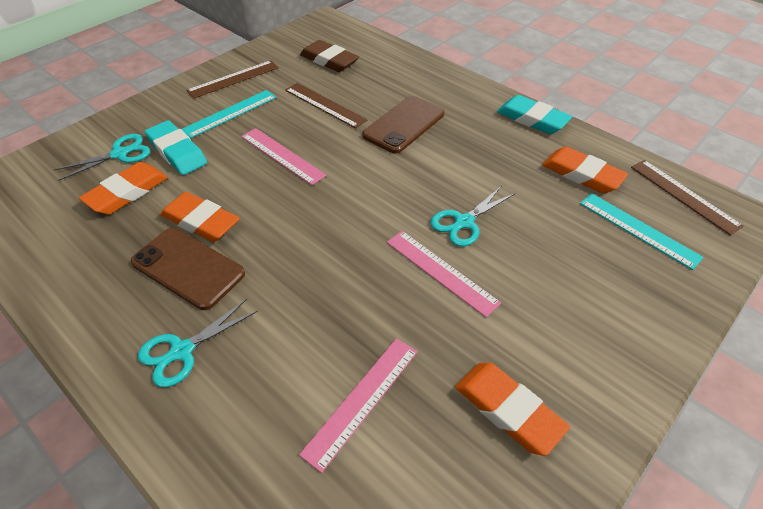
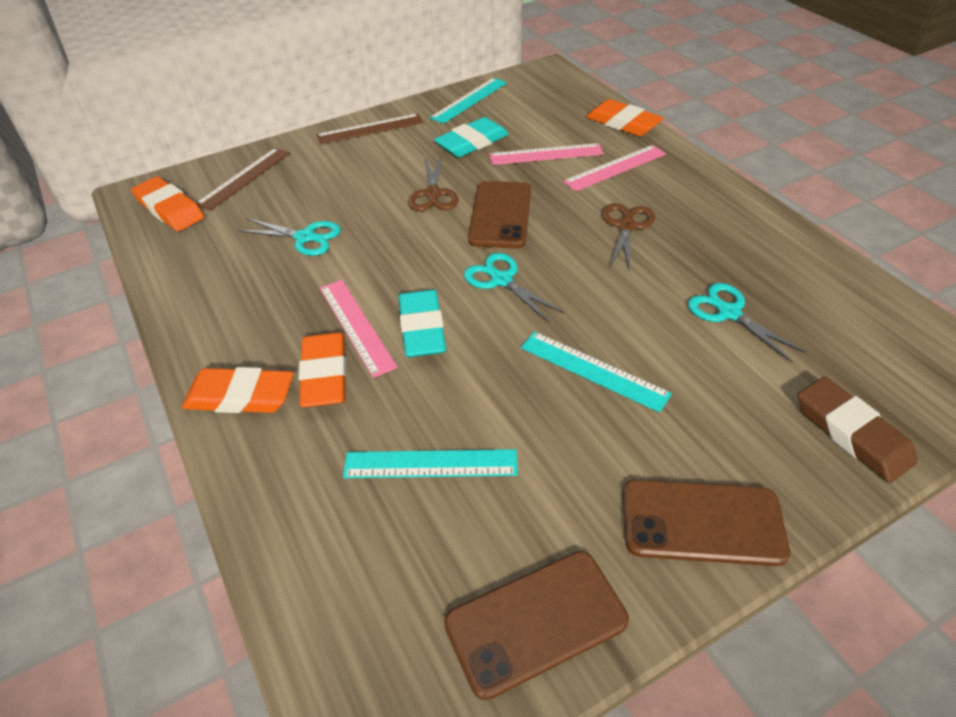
brown phone: 2 -> 3
brown ruler: 3 -> 2
brown scissors: 0 -> 2
turquoise ruler: 2 -> 3

